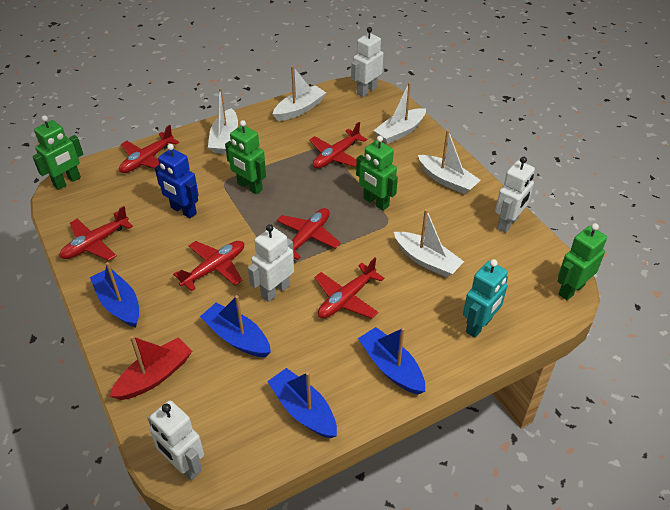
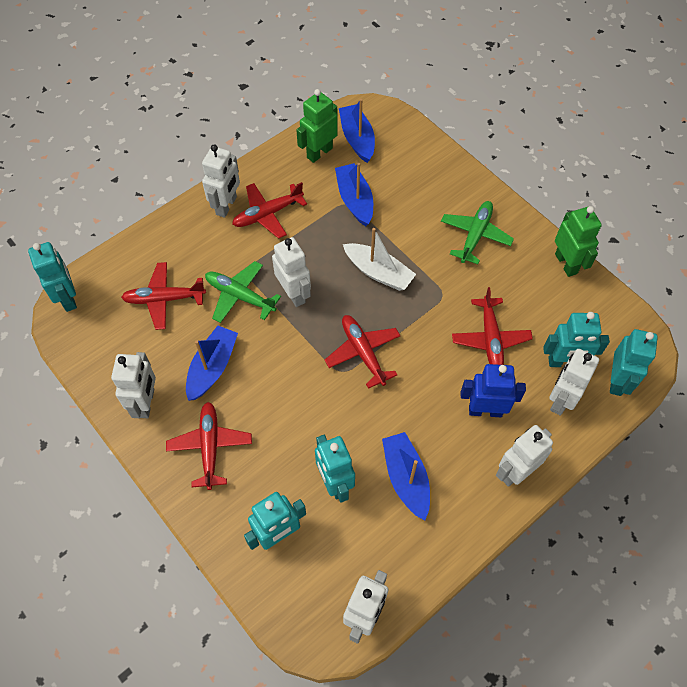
green plane: 0 -> 2
green robot: 4 -> 2
red boat: 1 -> 0
red plane: 6 -> 5
turquoise robot: 1 -> 5
white boat: 5 -> 1
white robot: 4 -> 6

